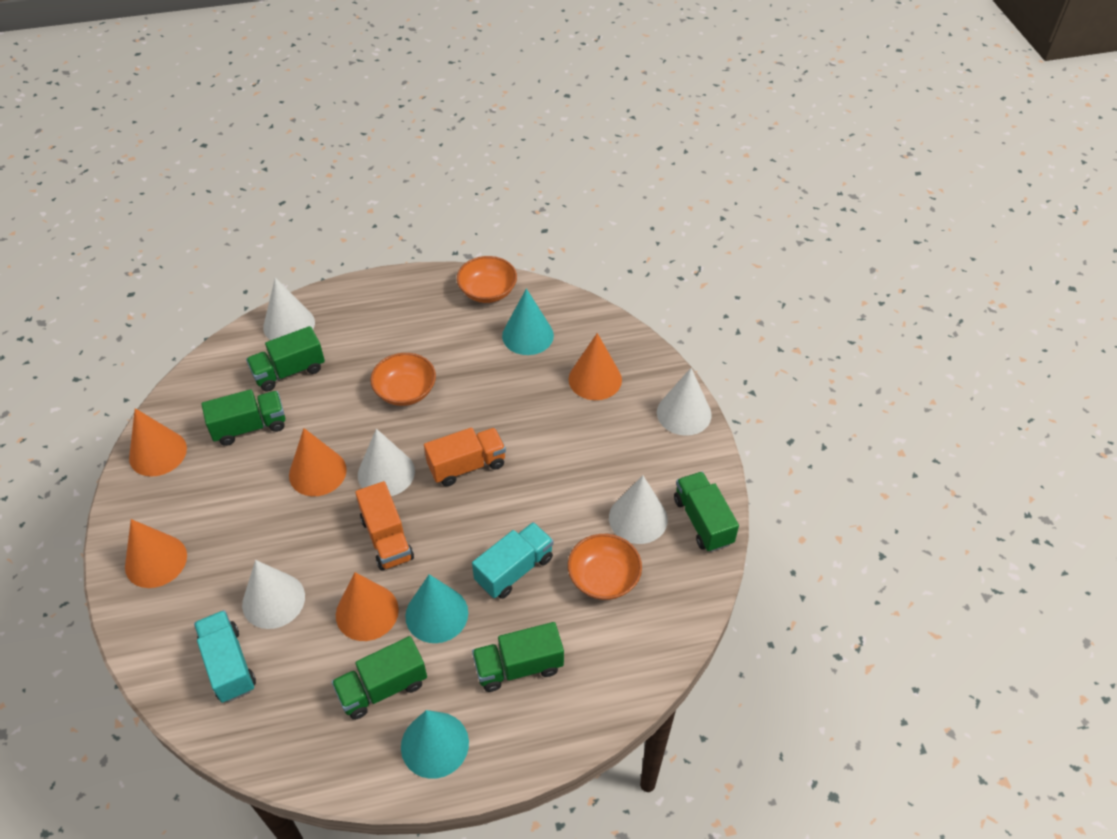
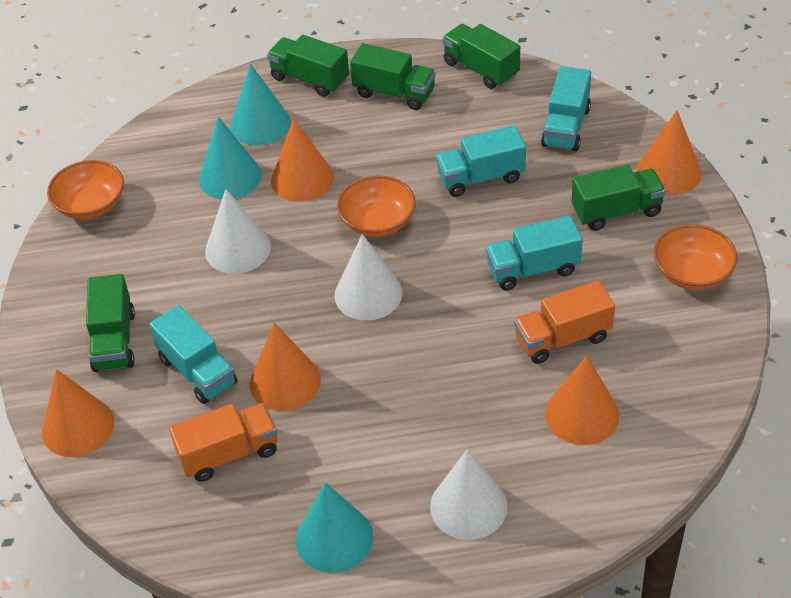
turquoise truck: 2 -> 4
white cone: 5 -> 3

